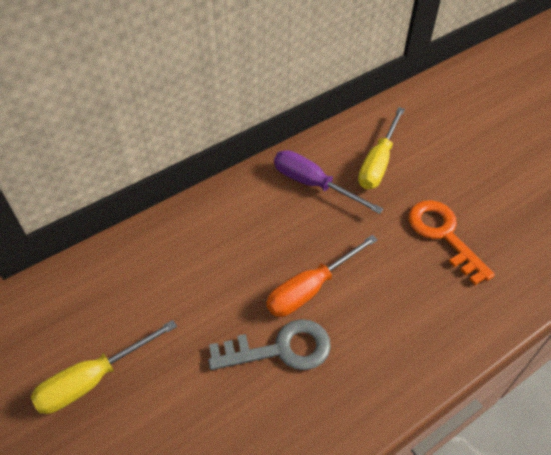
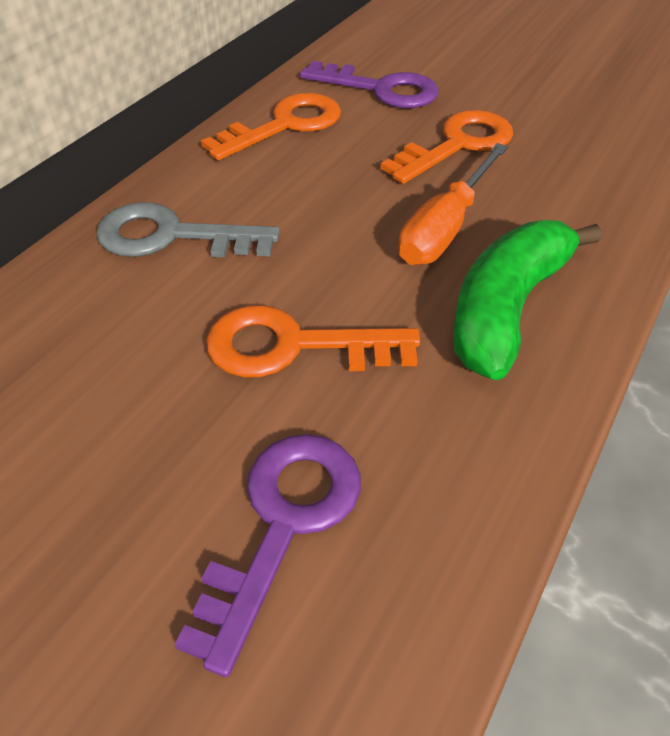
green banana: 0 -> 1
orange key: 1 -> 3
purple key: 0 -> 2
purple screwdriver: 1 -> 0
yellow screwdriver: 2 -> 0

